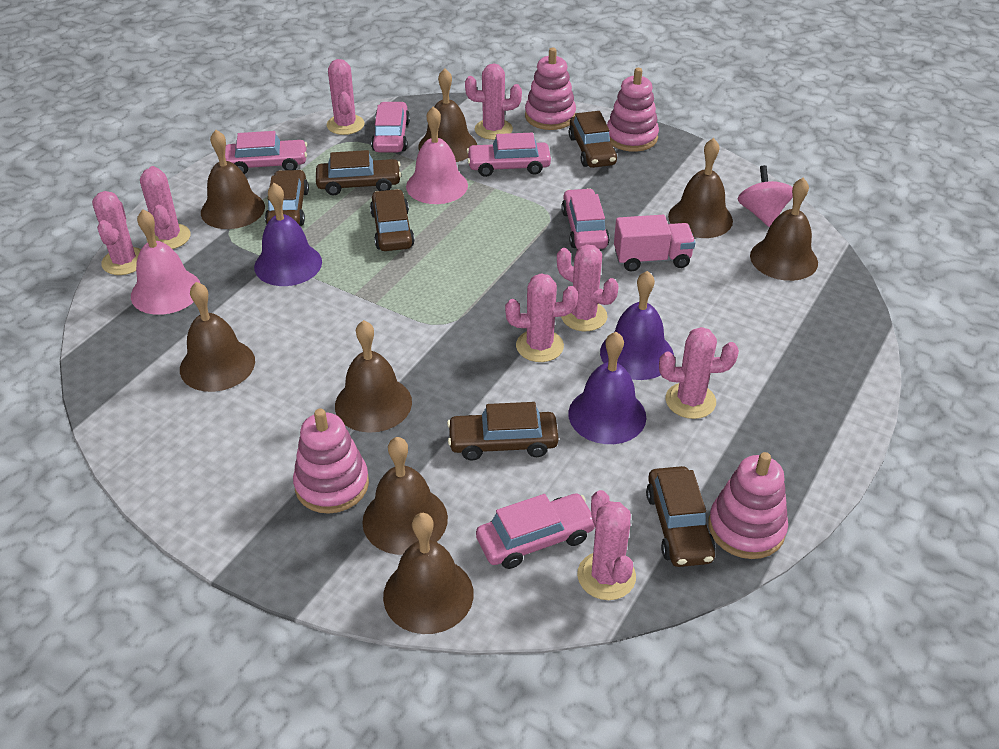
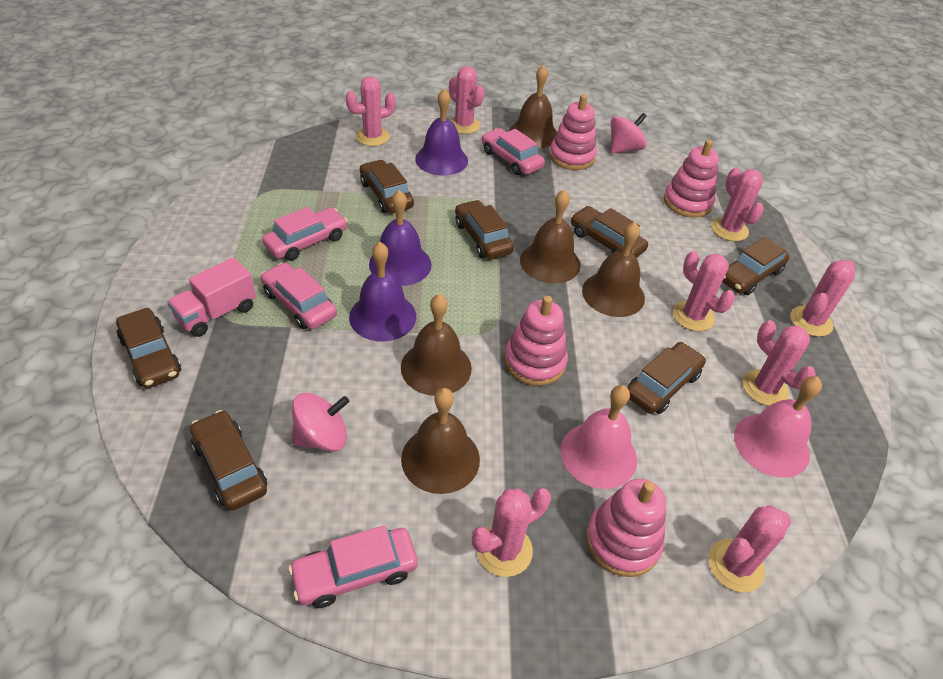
brown bell: 8 -> 5
brown car: 6 -> 7
pink car: 5 -> 4
pink spinning top: 1 -> 2

